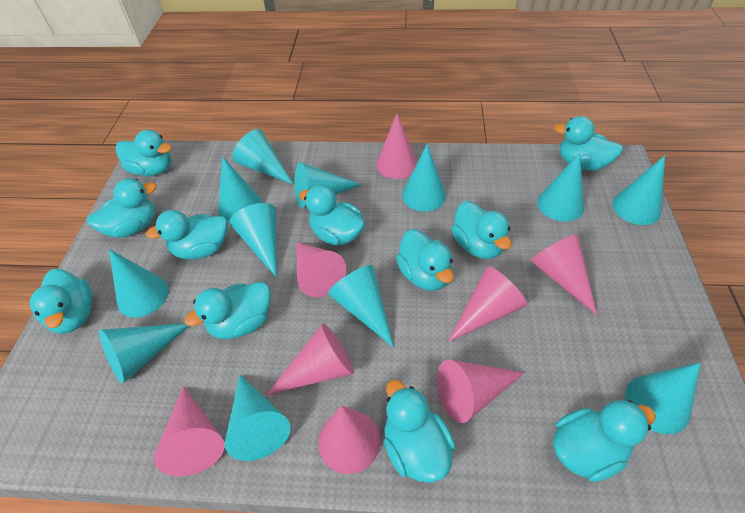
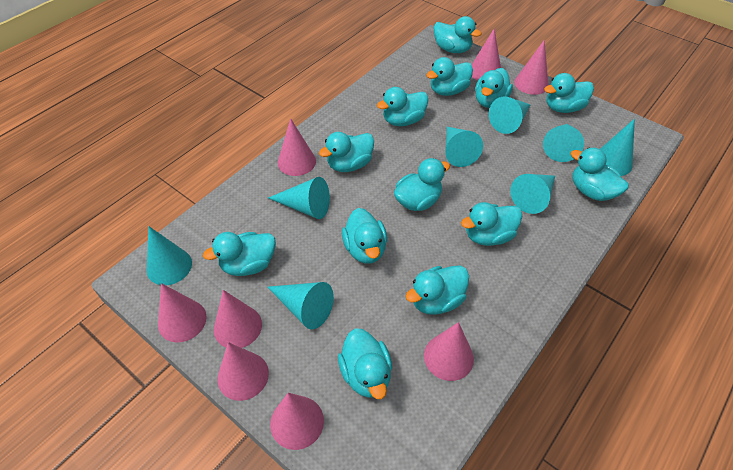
turquoise cone: 12 -> 8
turquoise duck: 11 -> 13

